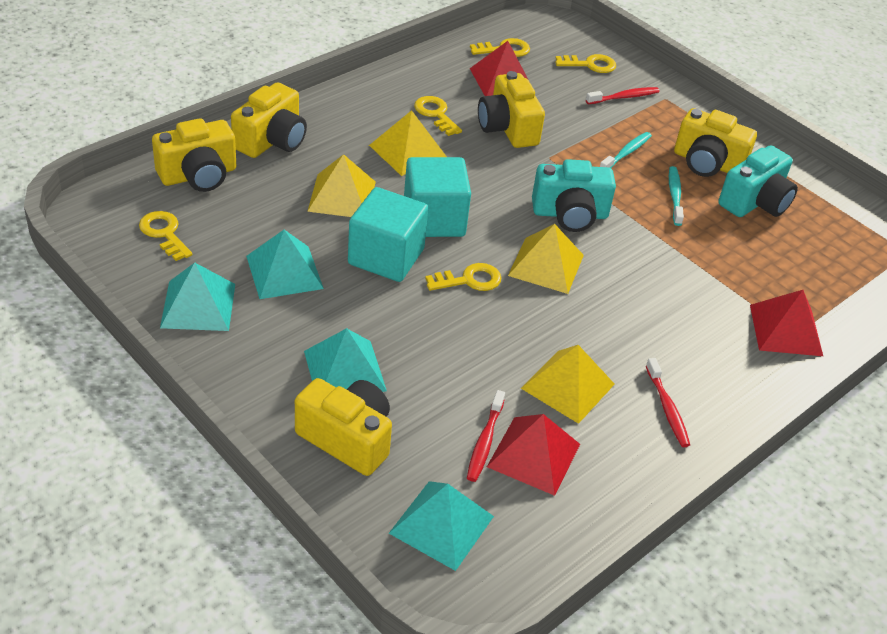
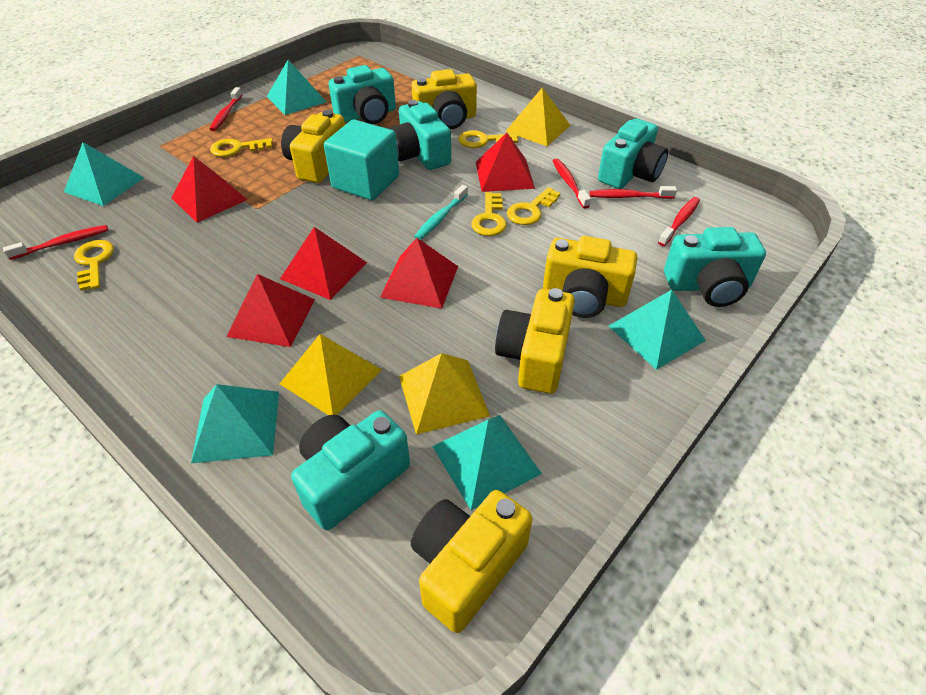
red pyramid: 3 -> 5
red toothbrush: 3 -> 5
turquoise camera: 2 -> 5
turquoise cube: 2 -> 1
turquoise pyramid: 4 -> 5
turquoise toothbrush: 2 -> 1
yellow pyramid: 4 -> 3

